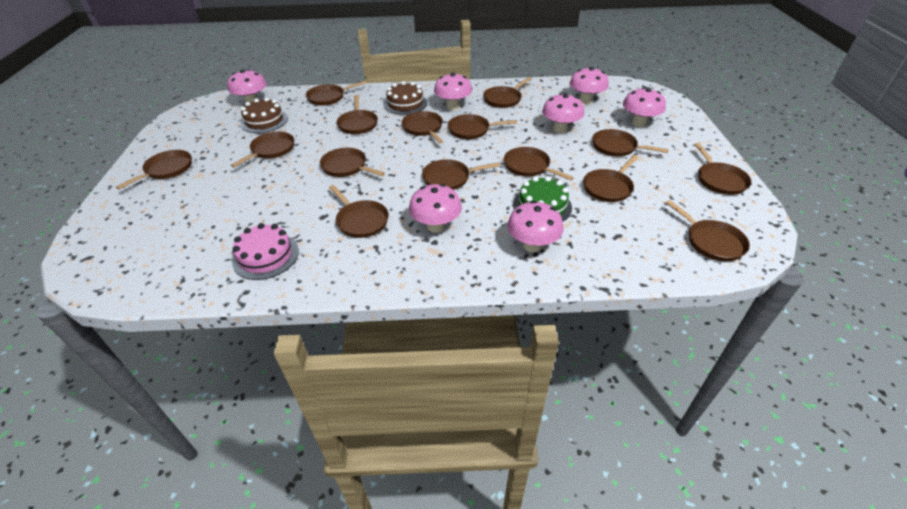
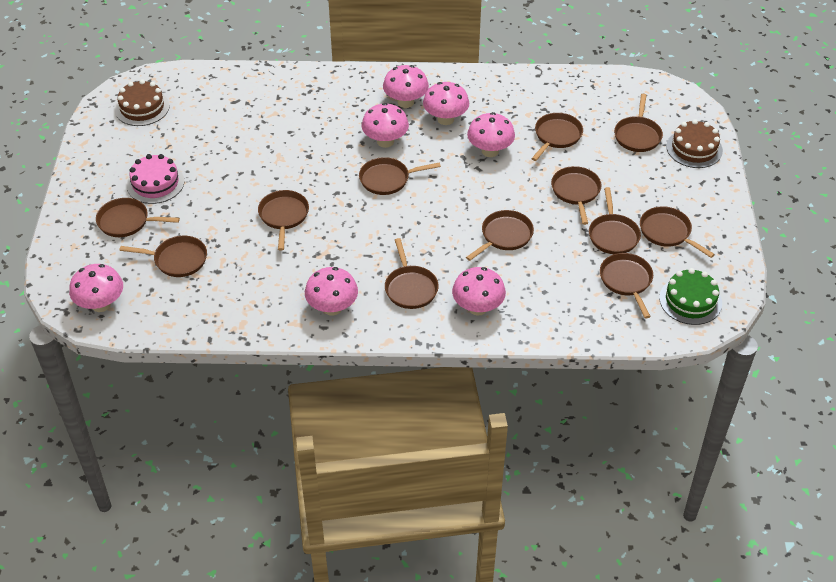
brown pan: 15 -> 12

